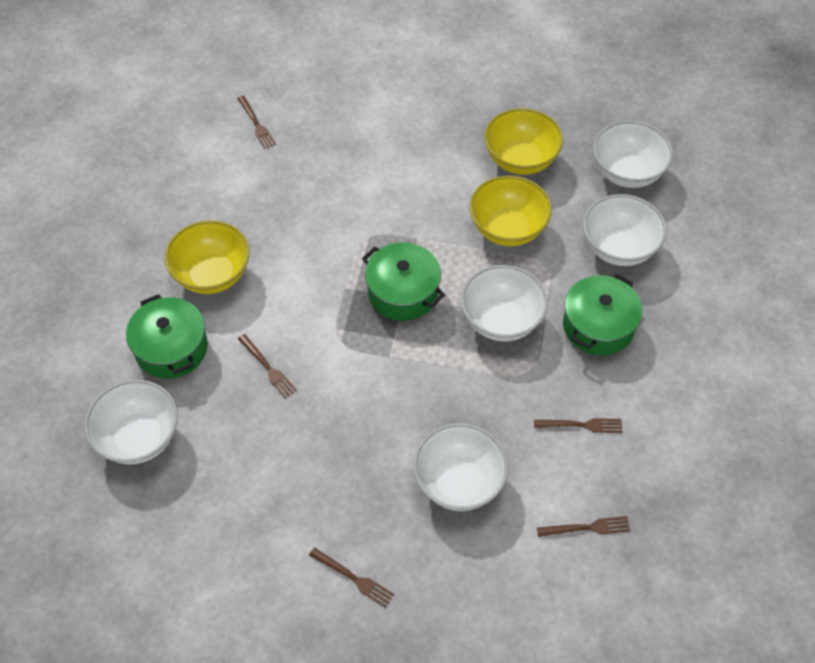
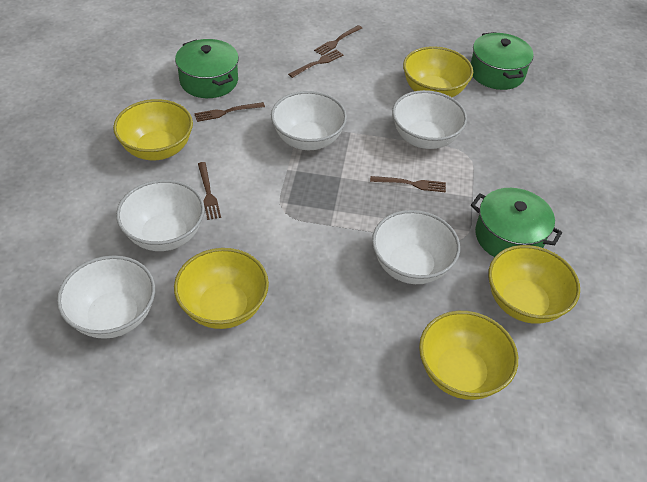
yellow bowl: 3 -> 5

